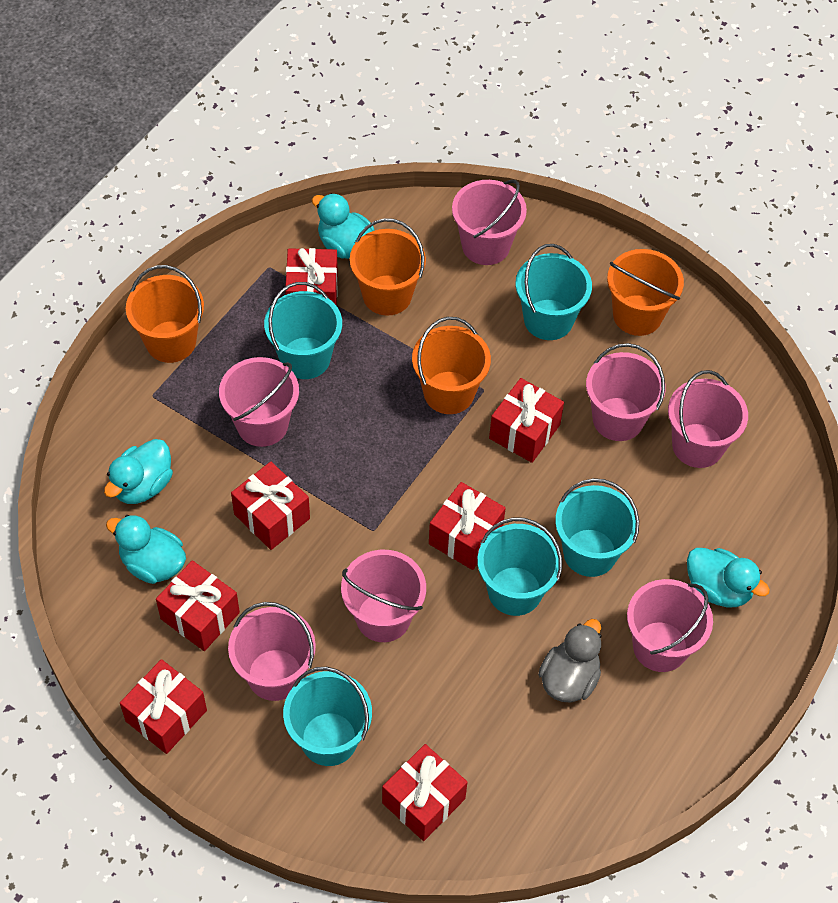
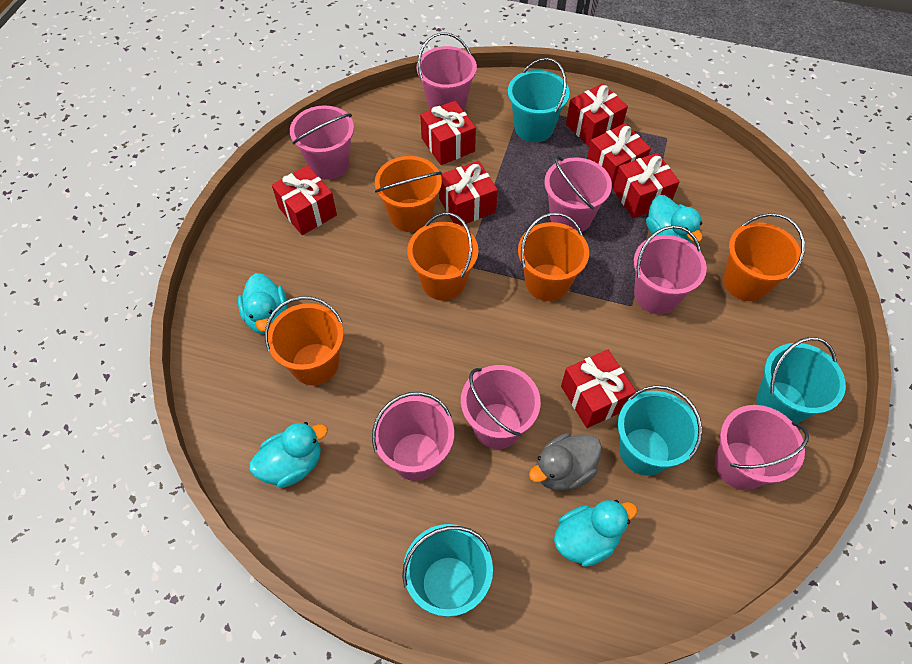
orange bucket: 4 -> 5
turquoise bucket: 5 -> 4

